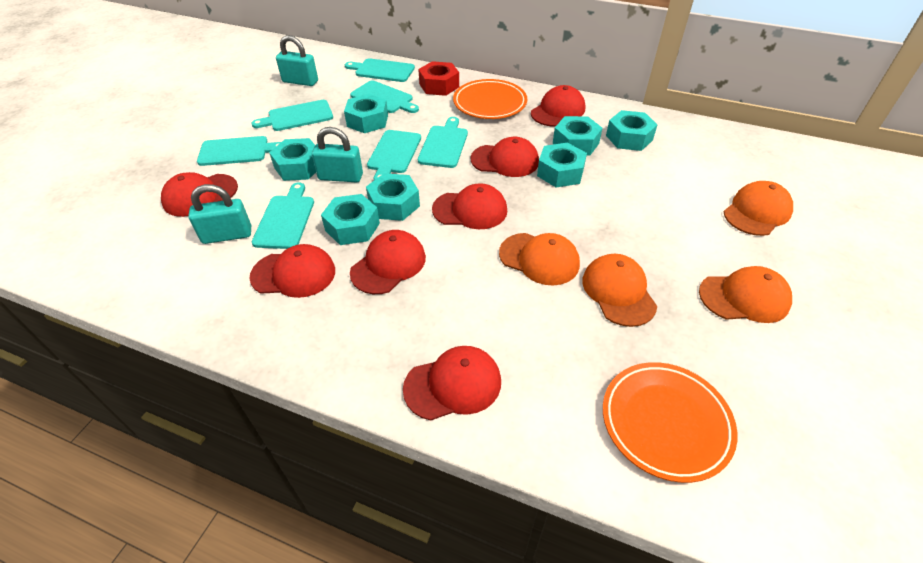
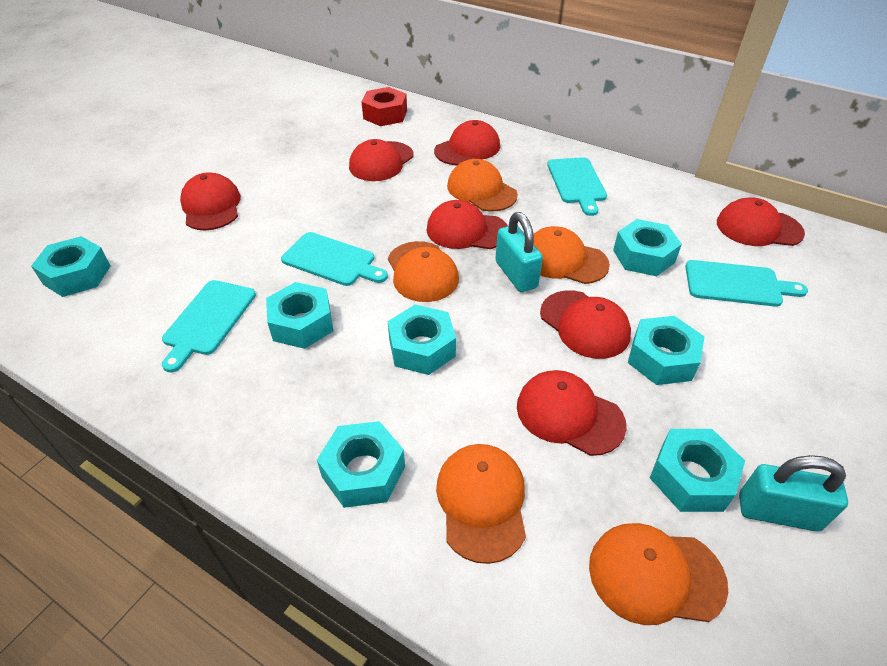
orange cap: 4 -> 5
orange plate: 2 -> 0
turquoise cutting board: 7 -> 4
turquoise padlock: 3 -> 2

